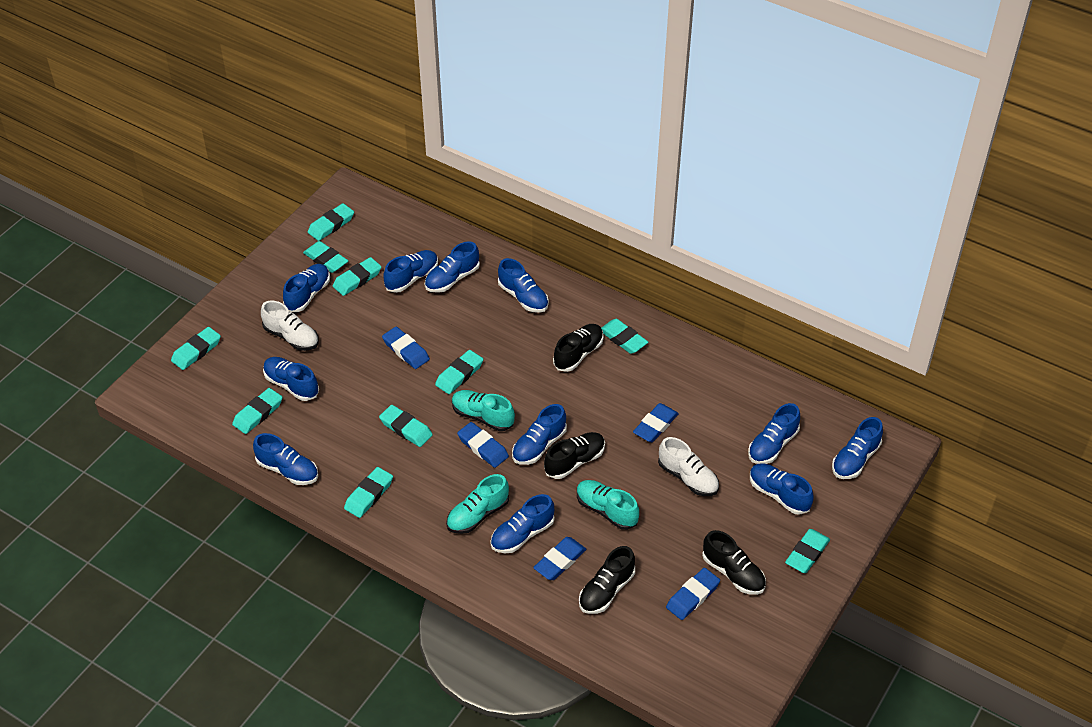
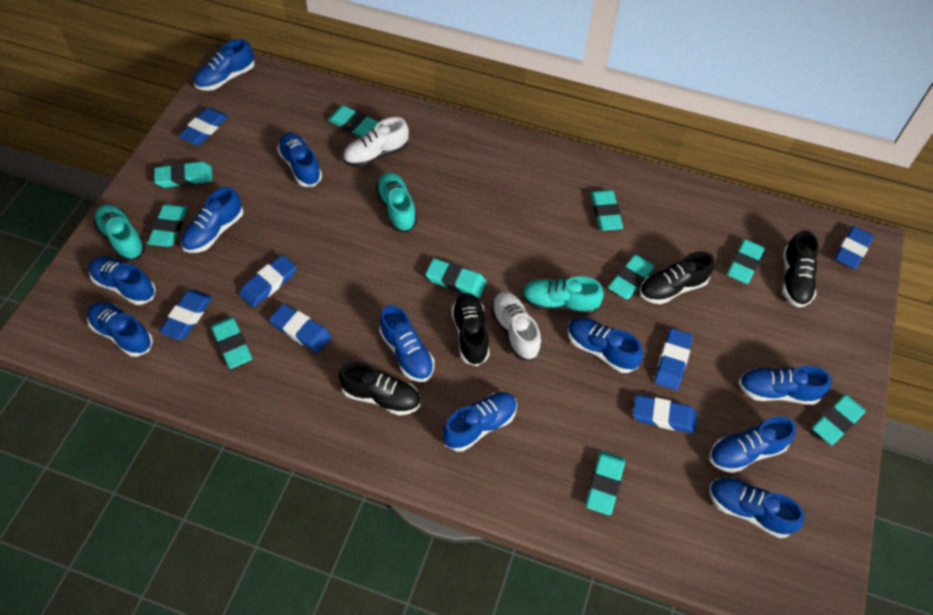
blue eraser: 5 -> 7

